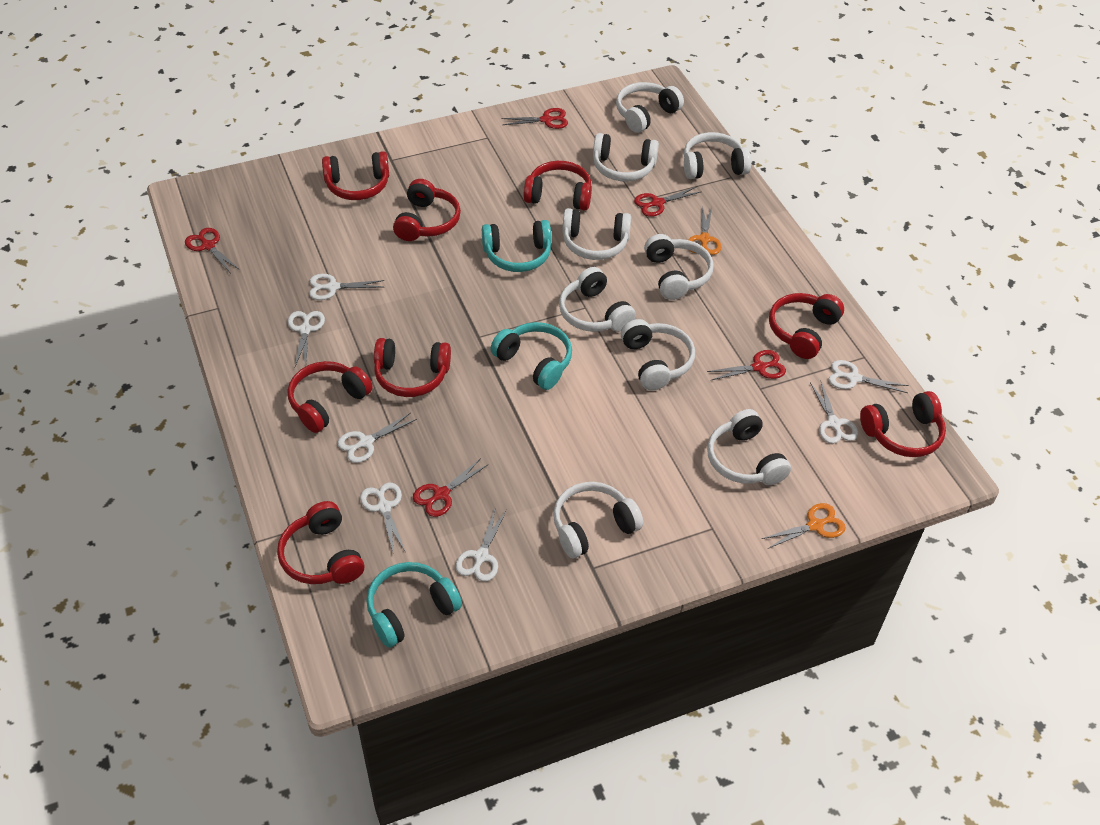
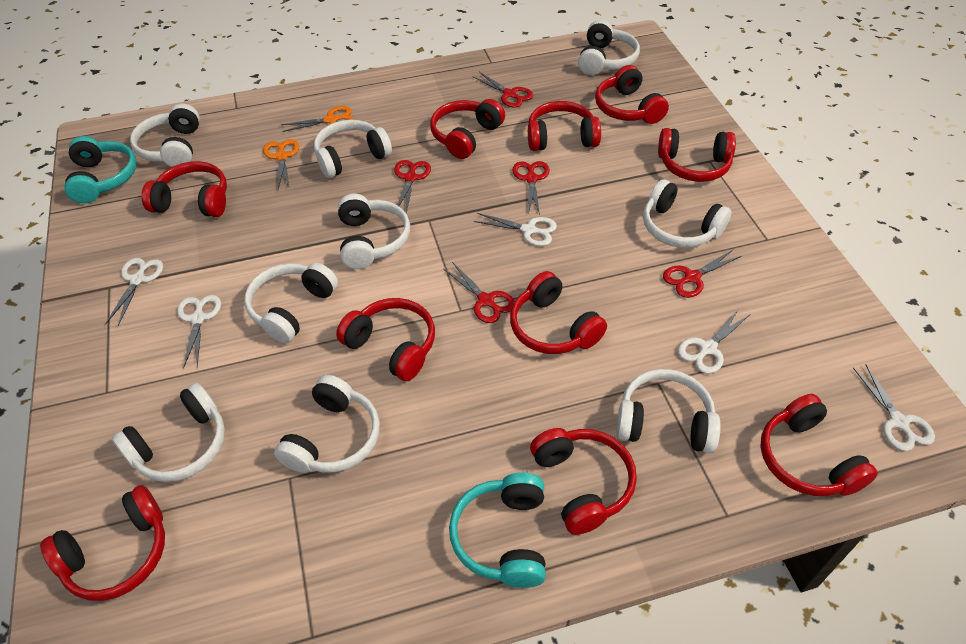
red headphones: 8 -> 10
turquoise headphones: 3 -> 2
white scissors: 7 -> 5

